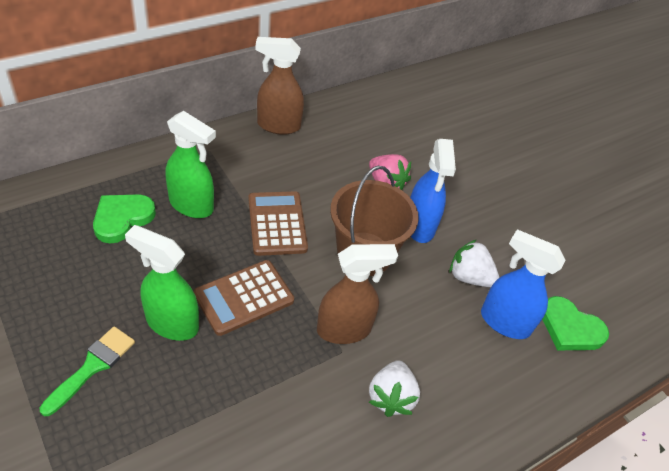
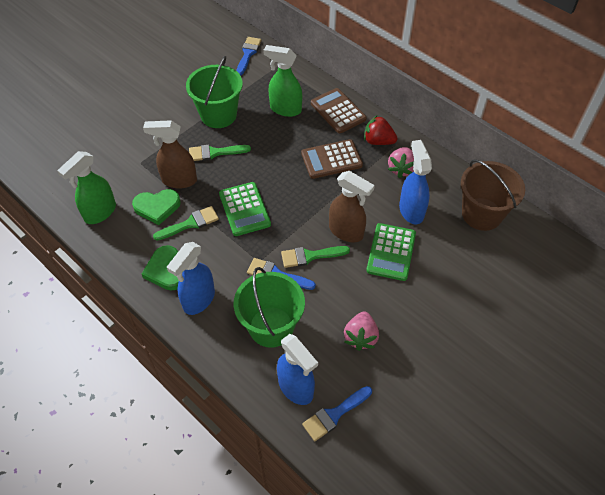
blue brush: 0 -> 3
blue spray bottle: 2 -> 3
green brush: 1 -> 3
green bucket: 0 -> 2
green calculator: 0 -> 2
pink strawberry: 1 -> 2
red strawberry: 0 -> 1
white strawberry: 2 -> 0

